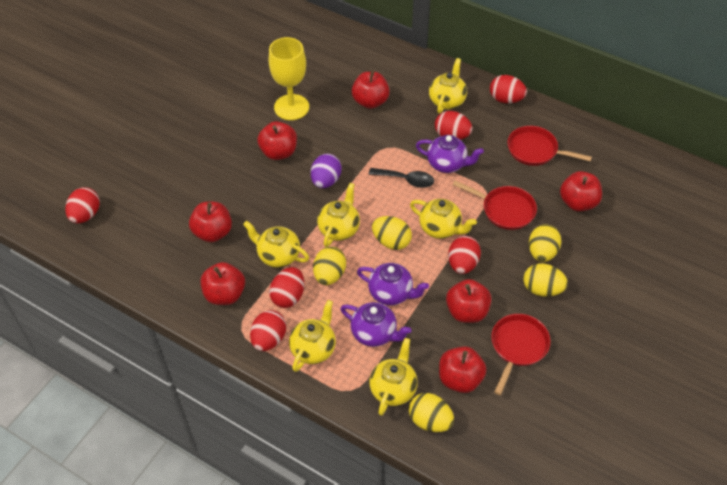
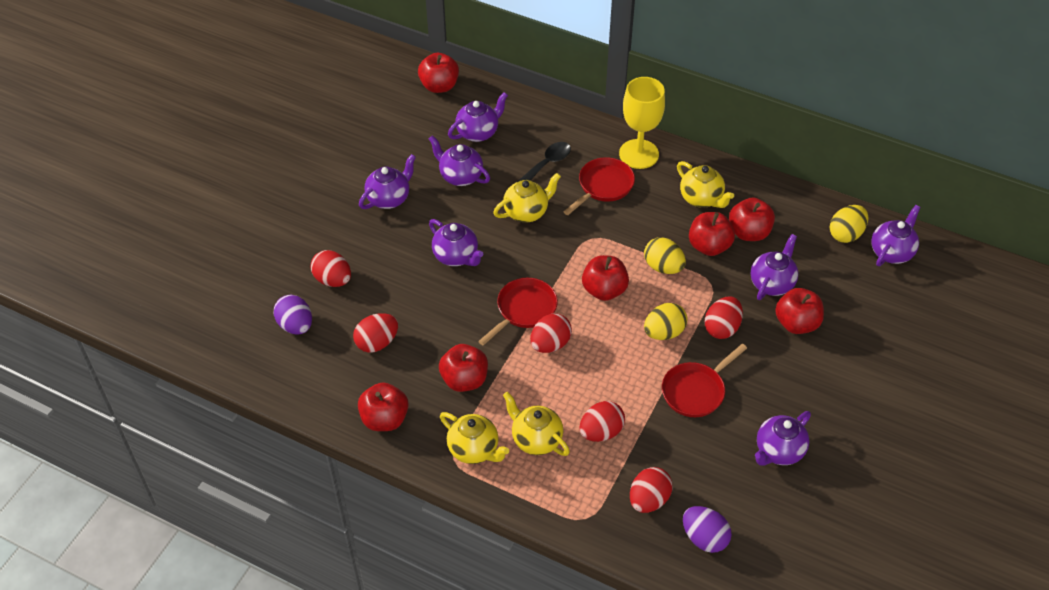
purple egg: 1 -> 2
purple teapot: 3 -> 7
yellow egg: 5 -> 3
yellow teapot: 6 -> 4

